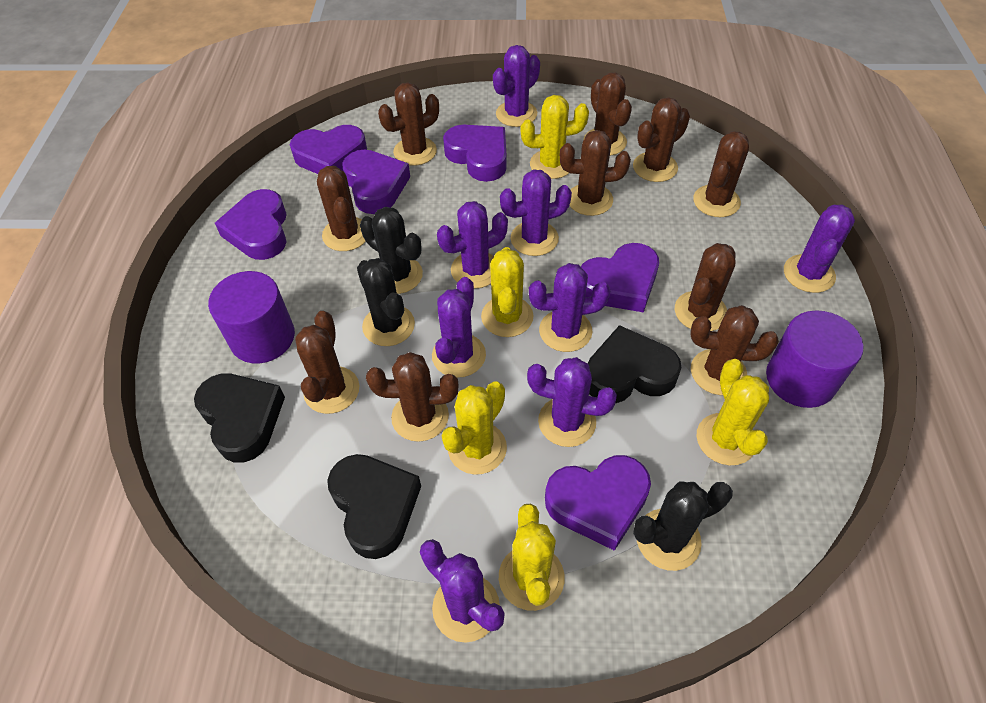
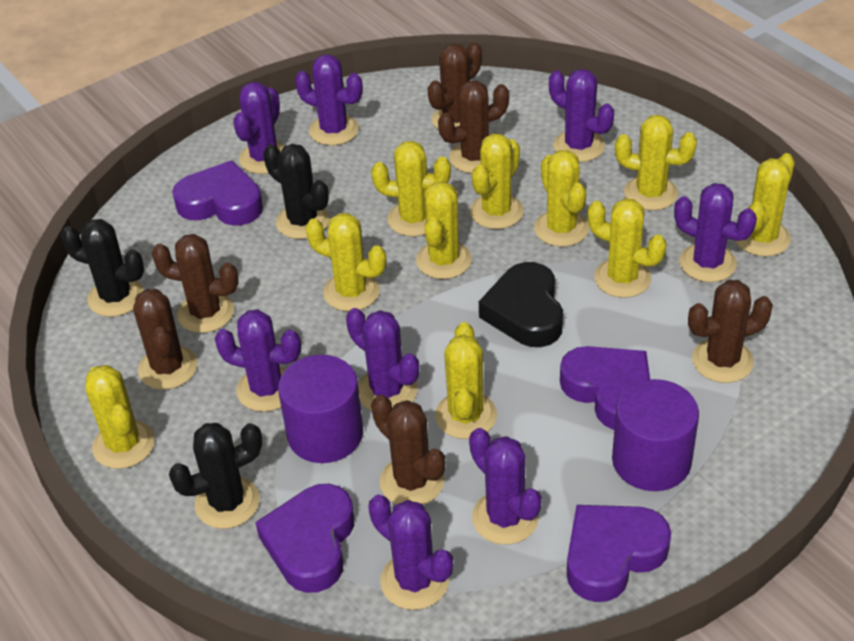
black heart: 3 -> 1
brown cactus: 10 -> 6
purple heart: 6 -> 4
yellow cactus: 5 -> 10

